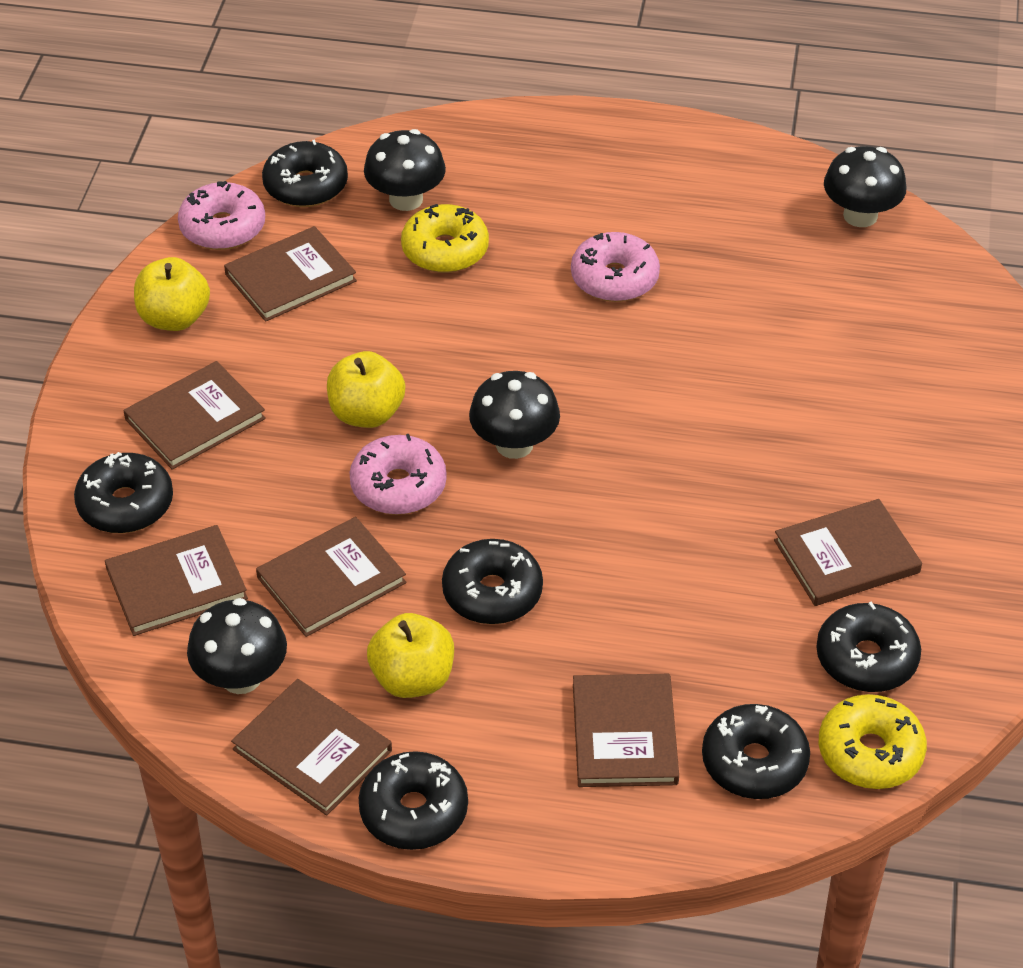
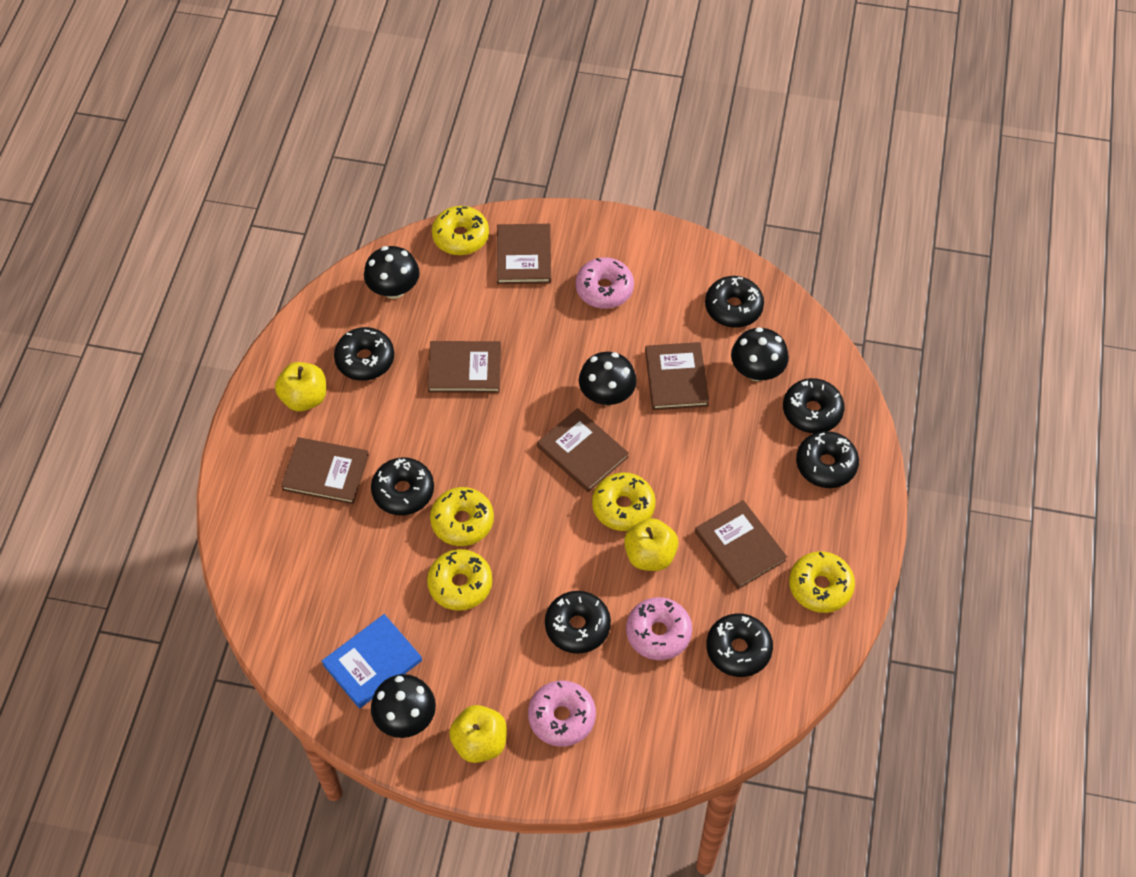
black donut: 6 -> 7
blue book: 0 -> 1
brown book: 7 -> 6
yellow donut: 2 -> 5

